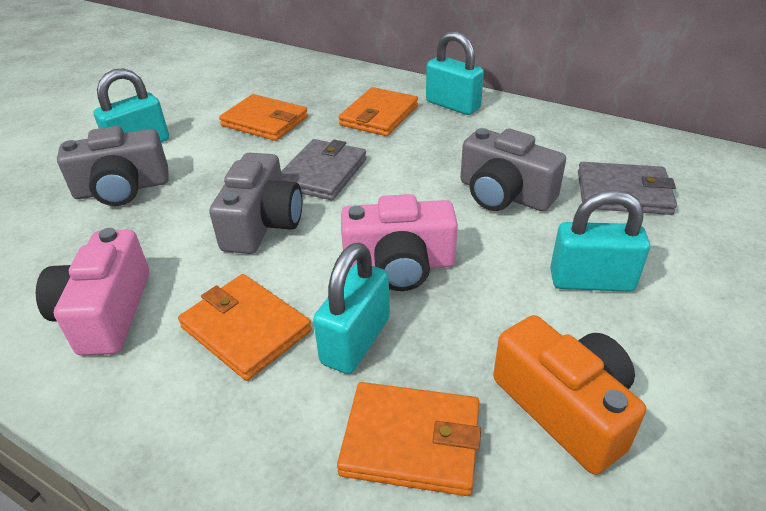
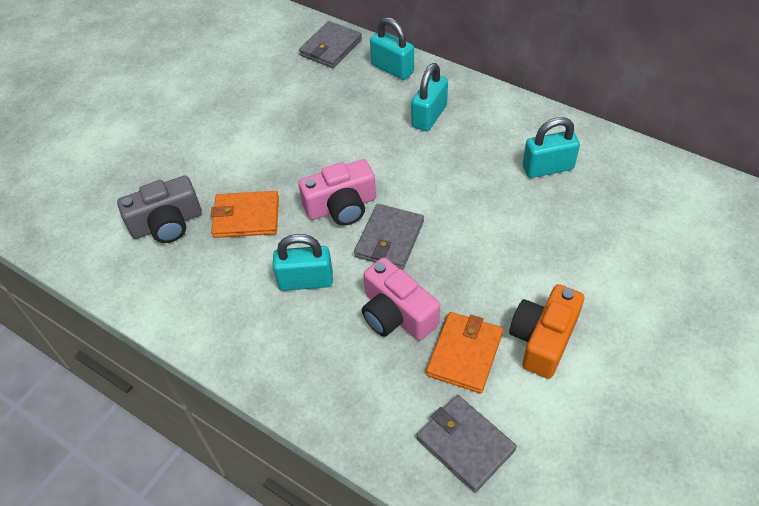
grey camera: 3 -> 1
grey wallet: 2 -> 3
orange wallet: 4 -> 2

